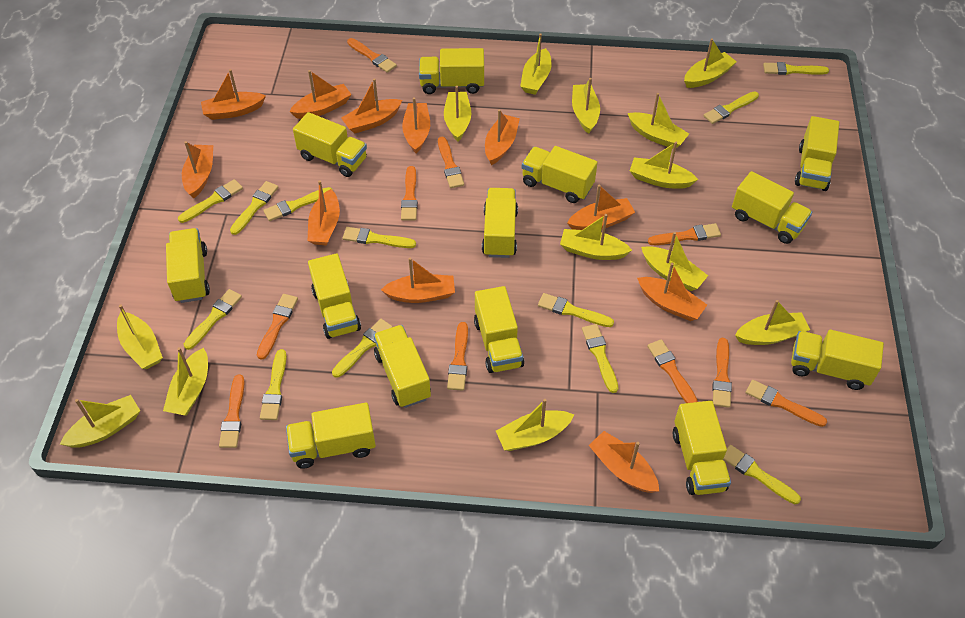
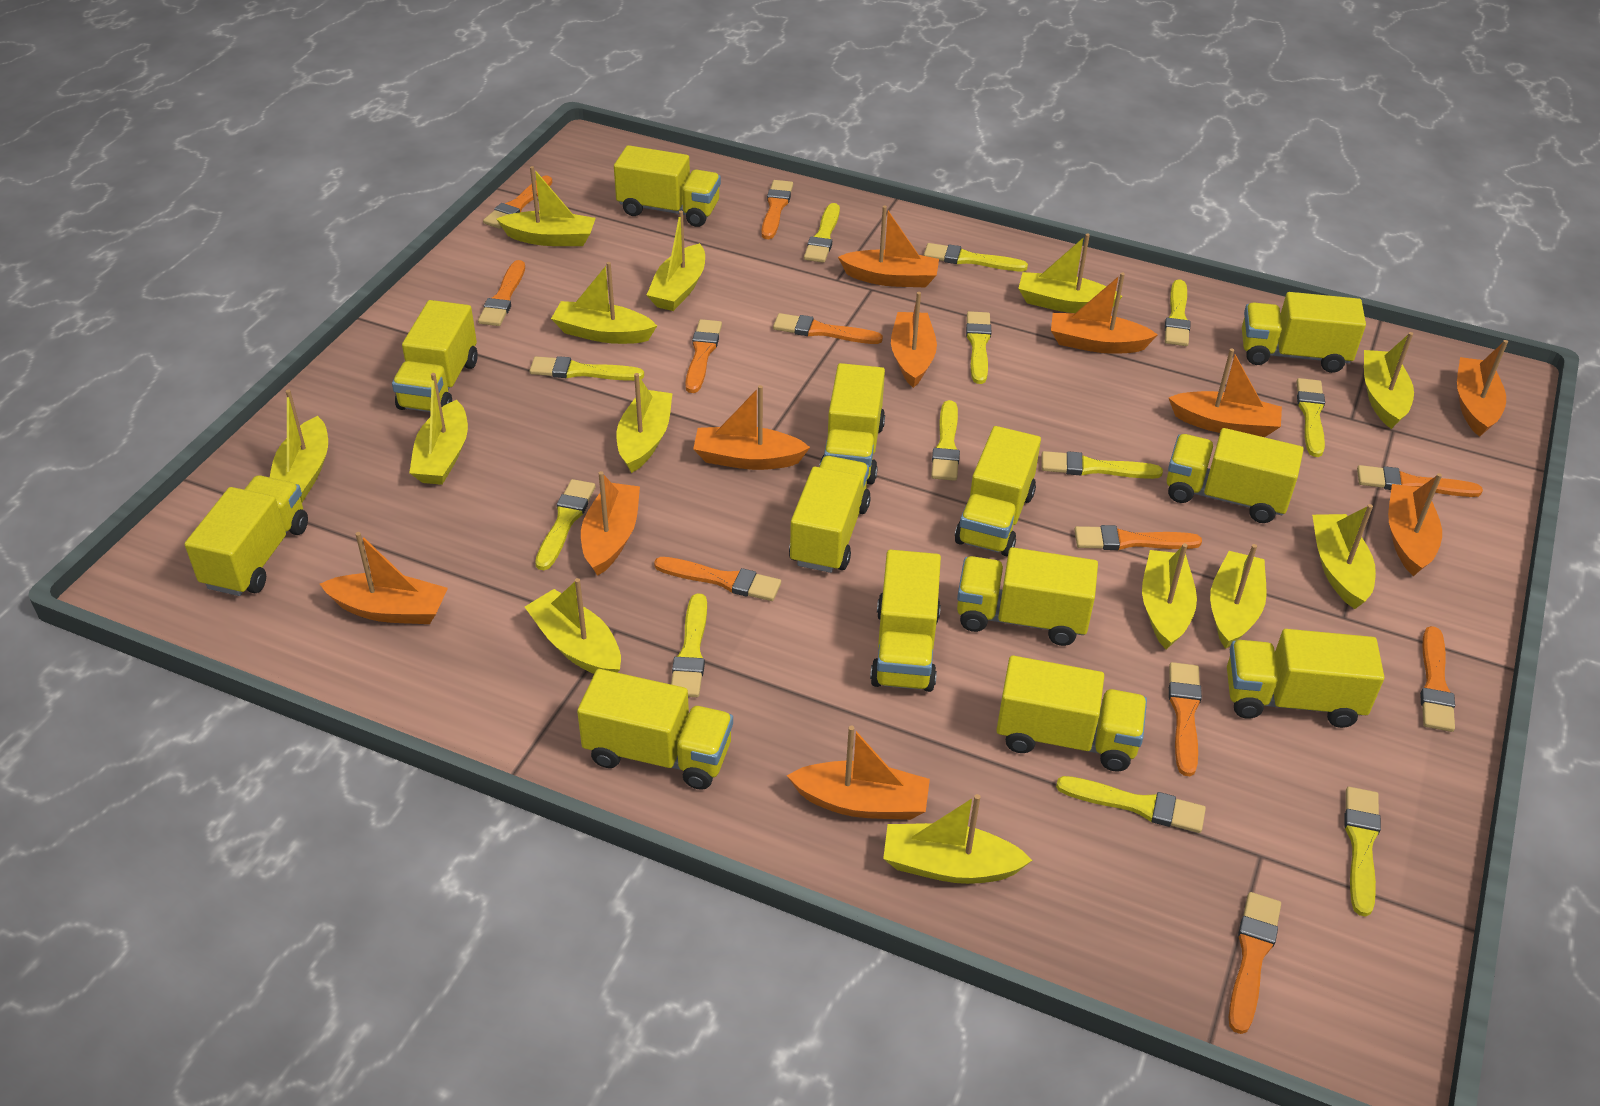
orange boat: 11 -> 10
orange brush: 10 -> 11

